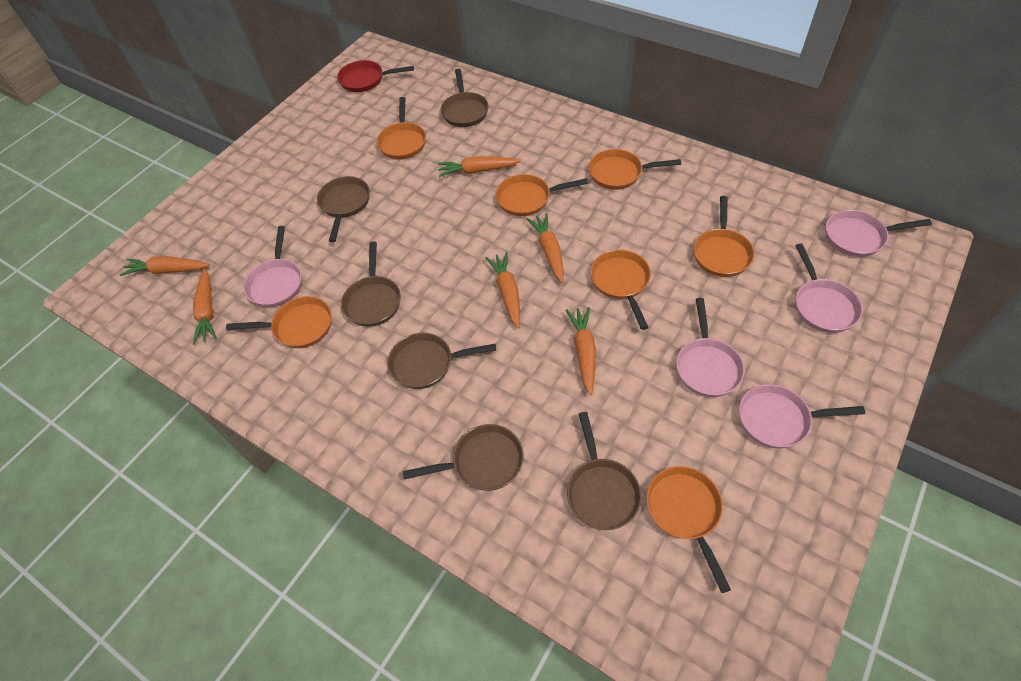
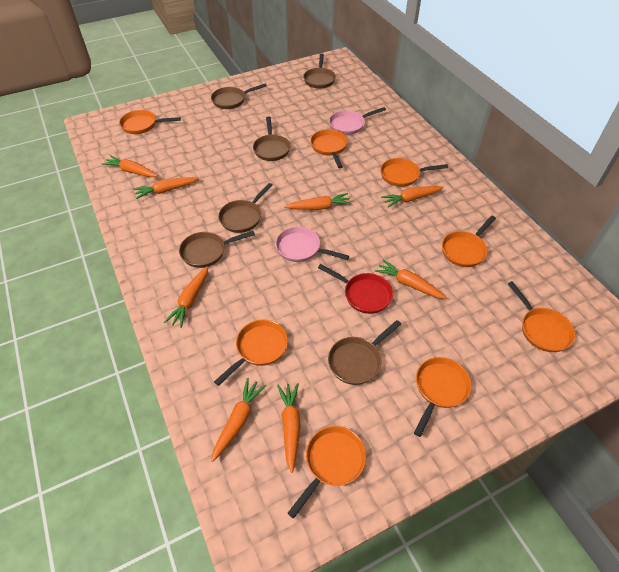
orange carrot: 6 -> 8
orange pan: 7 -> 8
pink pan: 5 -> 2

